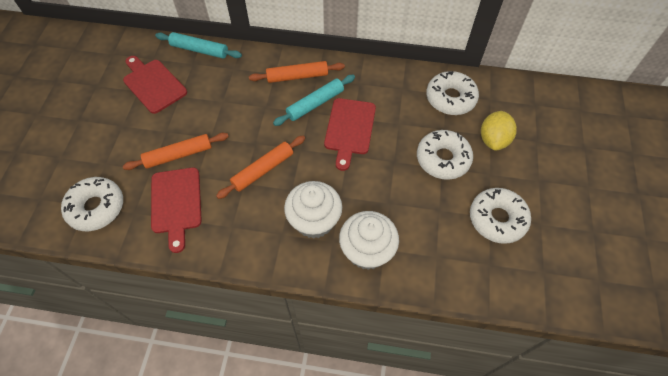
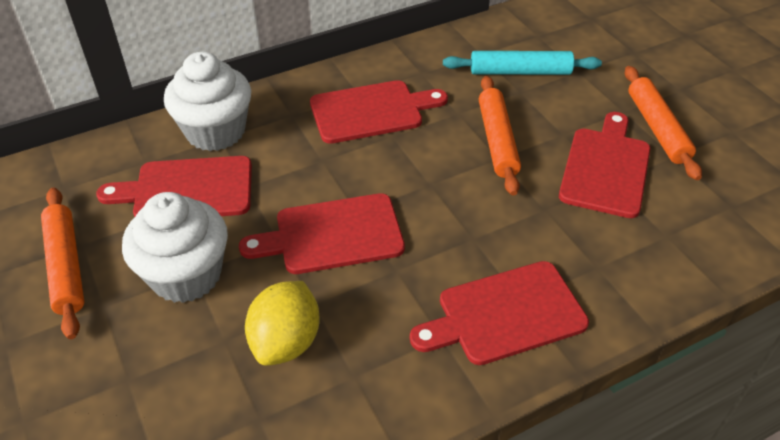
red cutting board: 3 -> 5
turquoise rolling pin: 2 -> 1
white donut: 4 -> 0

